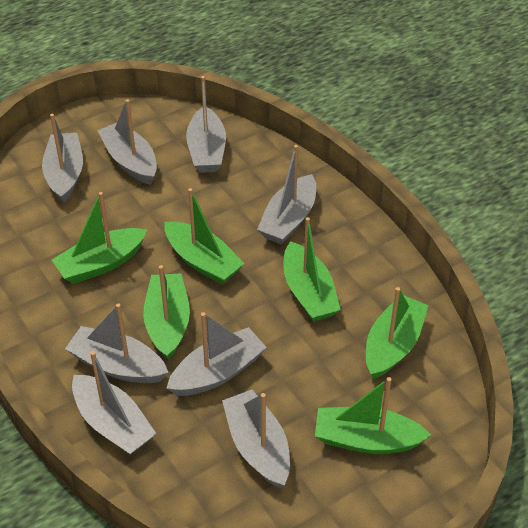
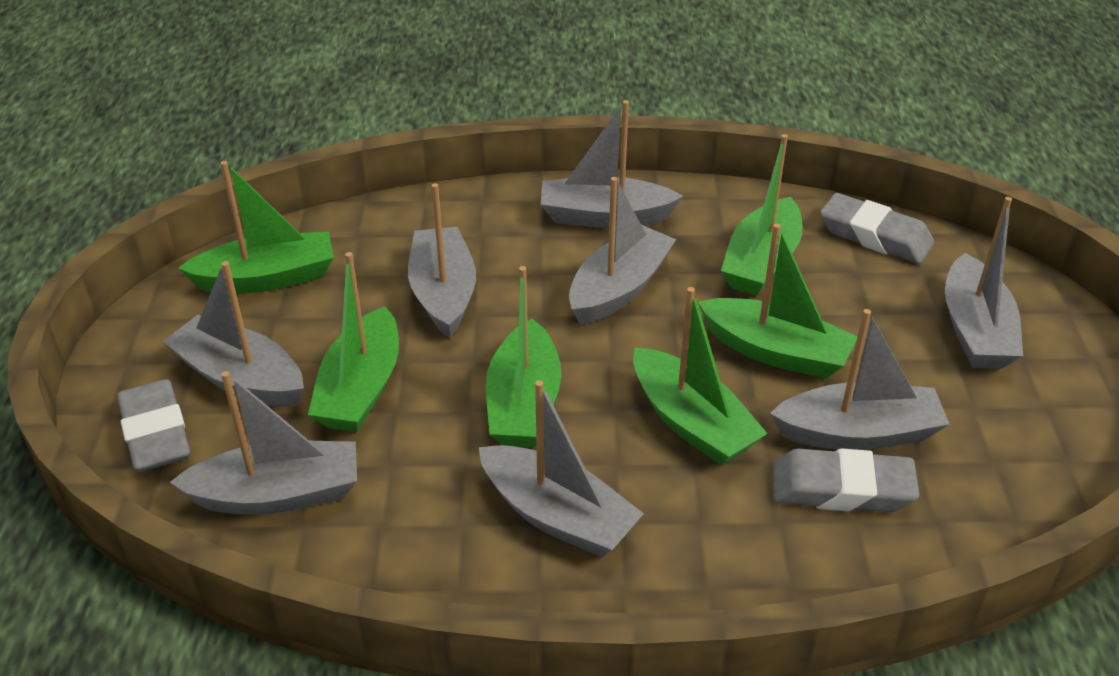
grey eraser: 0 -> 3

